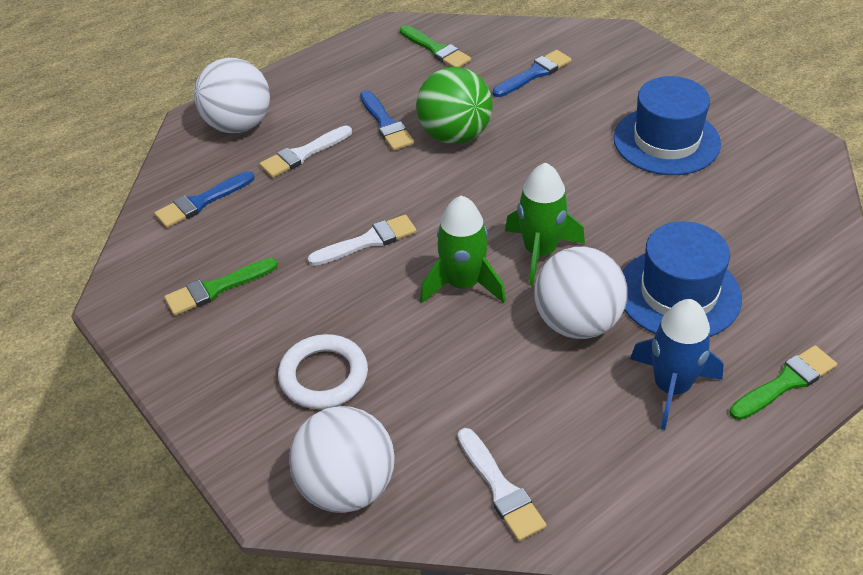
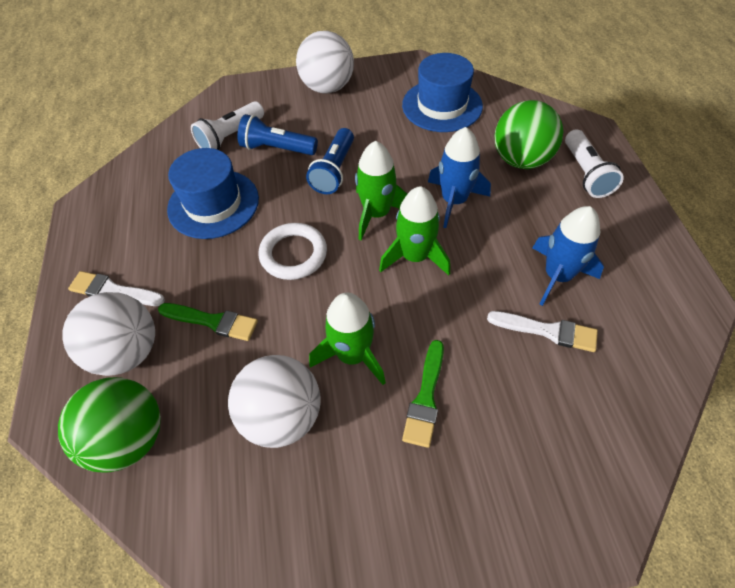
blue brush: 3 -> 0
blue flashlight: 0 -> 2
blue rocket: 1 -> 2
green ball: 1 -> 2
green brush: 3 -> 2
green rocket: 2 -> 3
white brush: 3 -> 2
white flashlight: 0 -> 2

